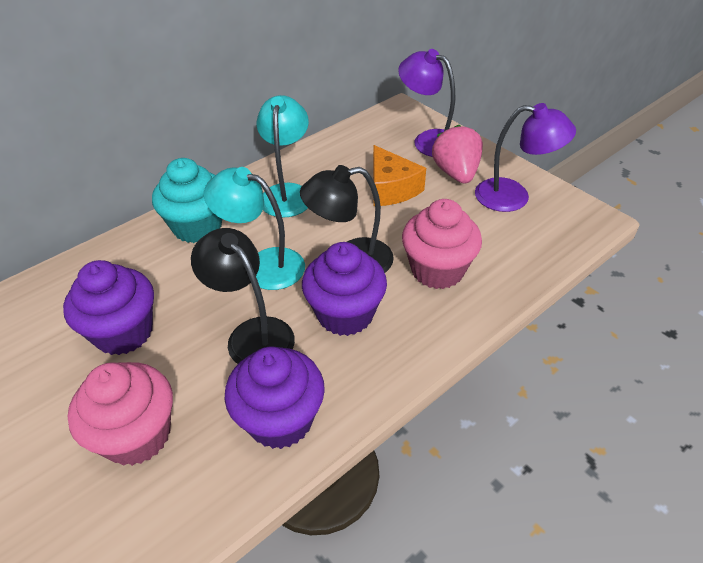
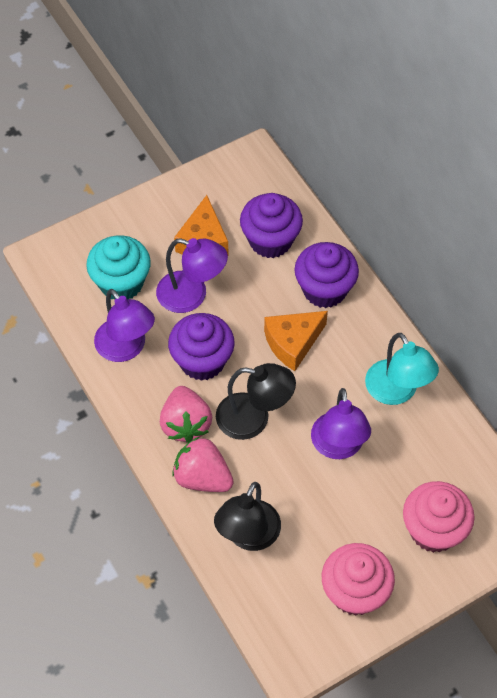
orange cheese: 1 -> 2
pink strawberry: 1 -> 2
purple lamp: 2 -> 3
turquoise lamp: 2 -> 1

